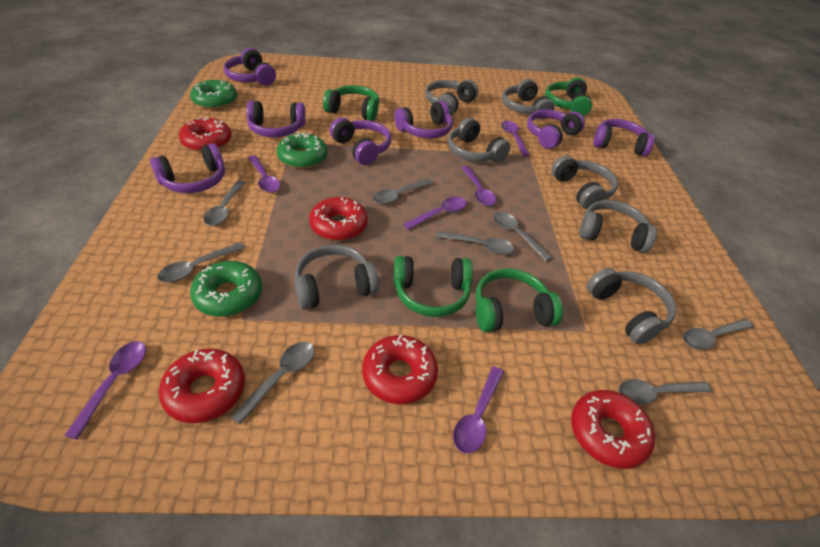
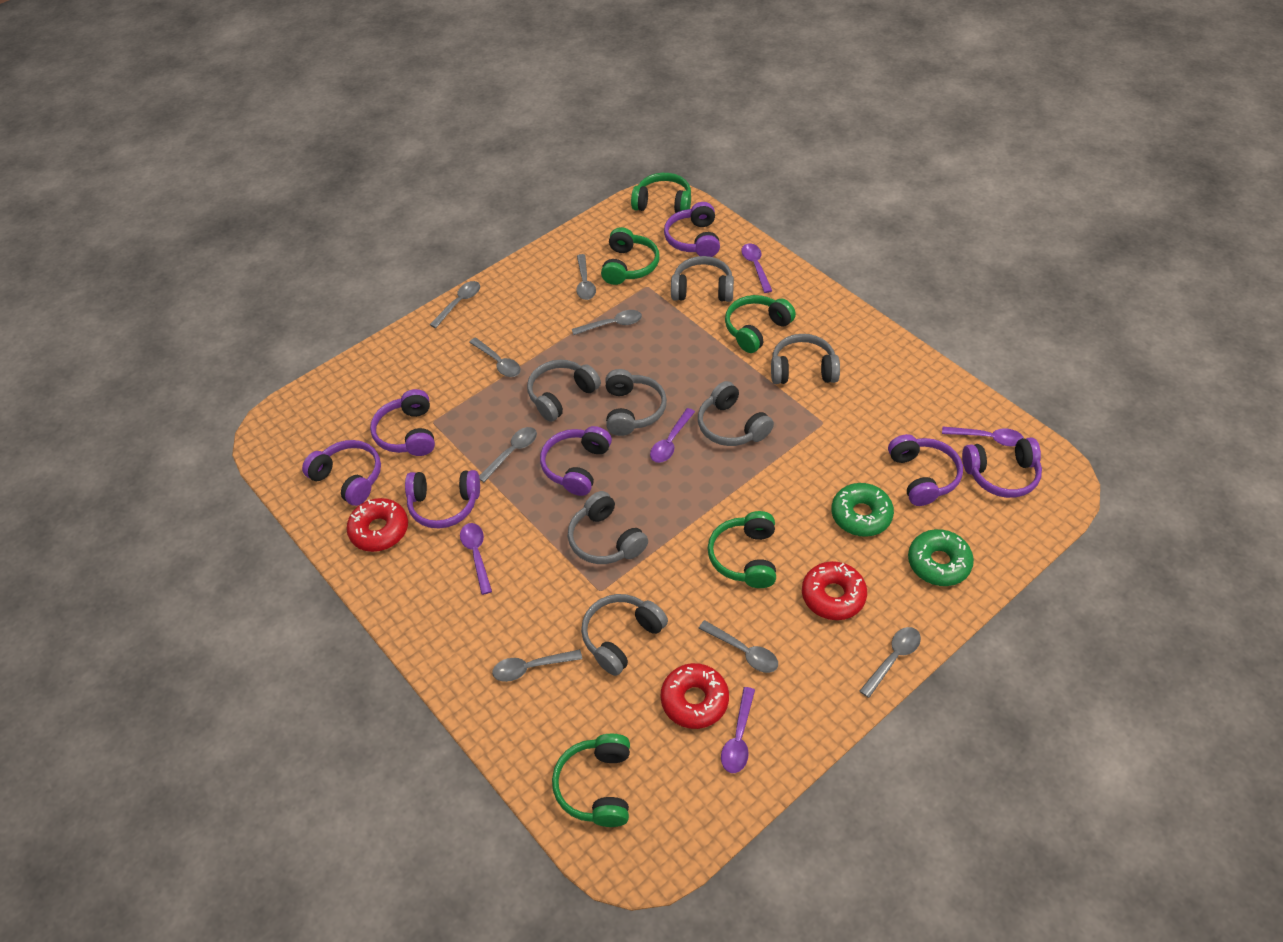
green donut: 3 -> 2
green headphones: 4 -> 5
purple spoon: 6 -> 5
red donut: 5 -> 3

